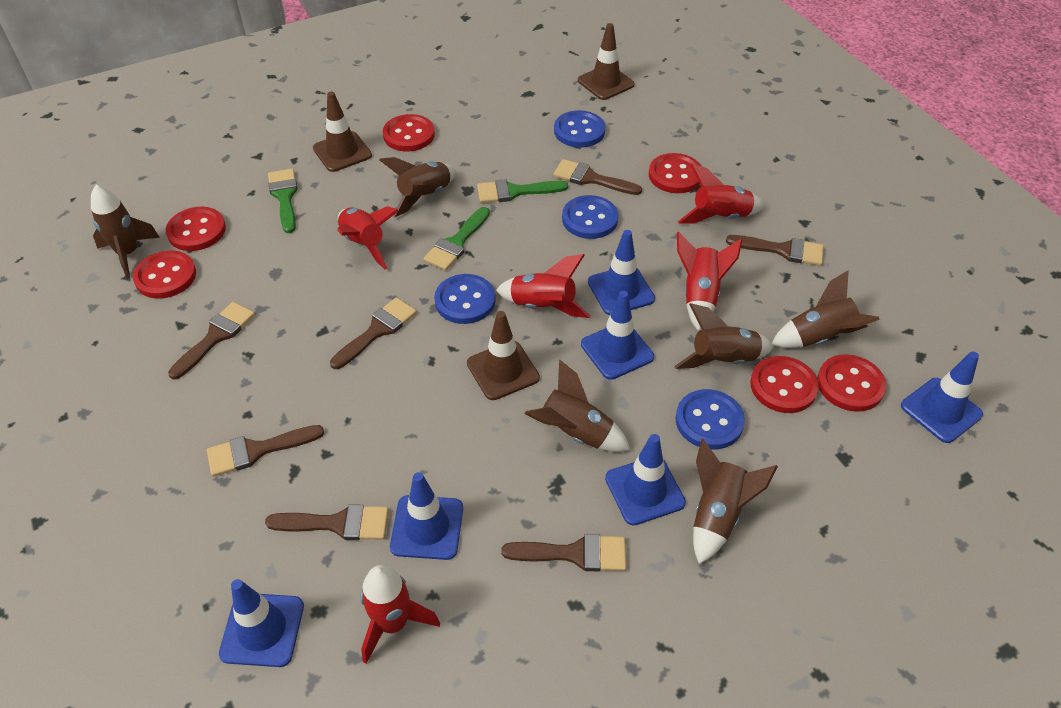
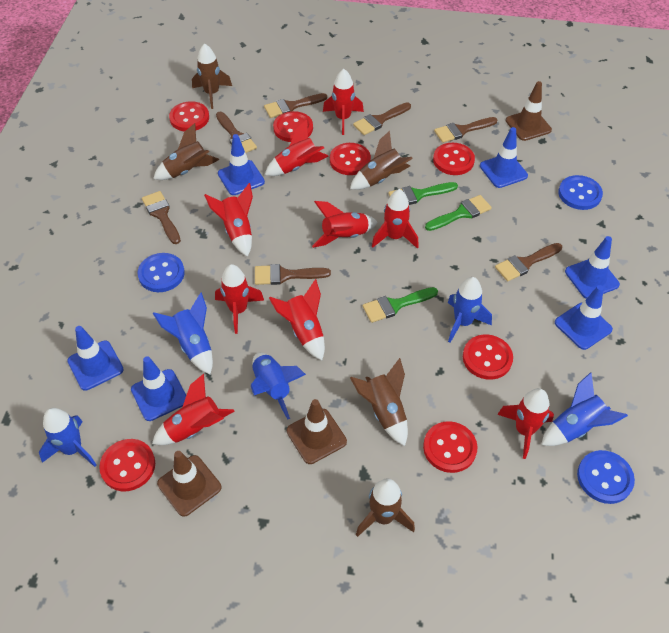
blue button: 4 -> 3
blue rocket: 0 -> 5
brown rocket: 6 -> 5
red button: 6 -> 7
red rocket: 5 -> 9

